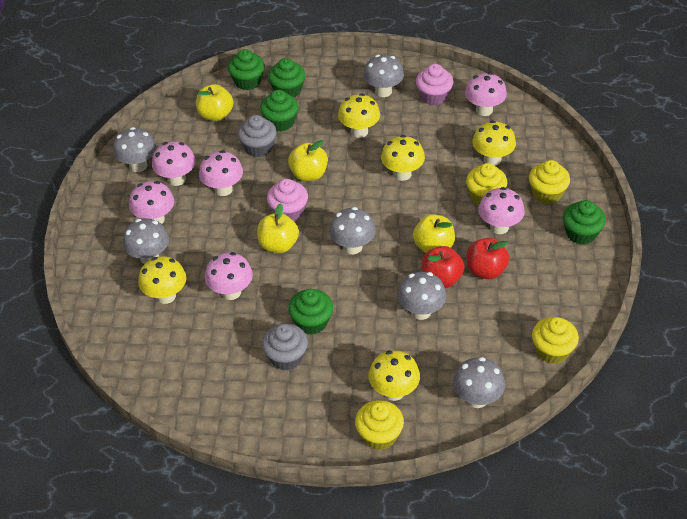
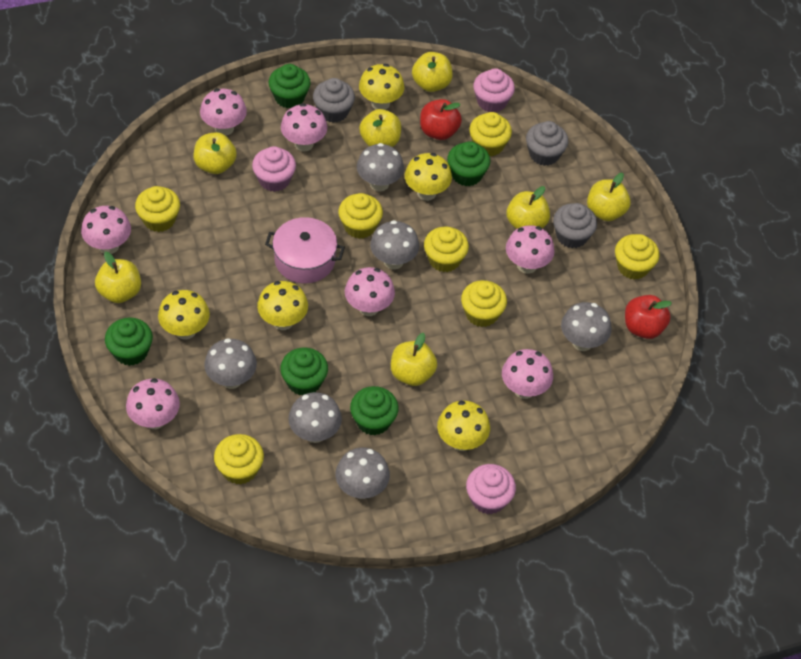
grey cupcake: 2 -> 3
pink cupcake: 2 -> 3
pink mushroom: 6 -> 7
pink pot: 0 -> 1
yellow apple: 4 -> 7
yellow cupcake: 4 -> 7

